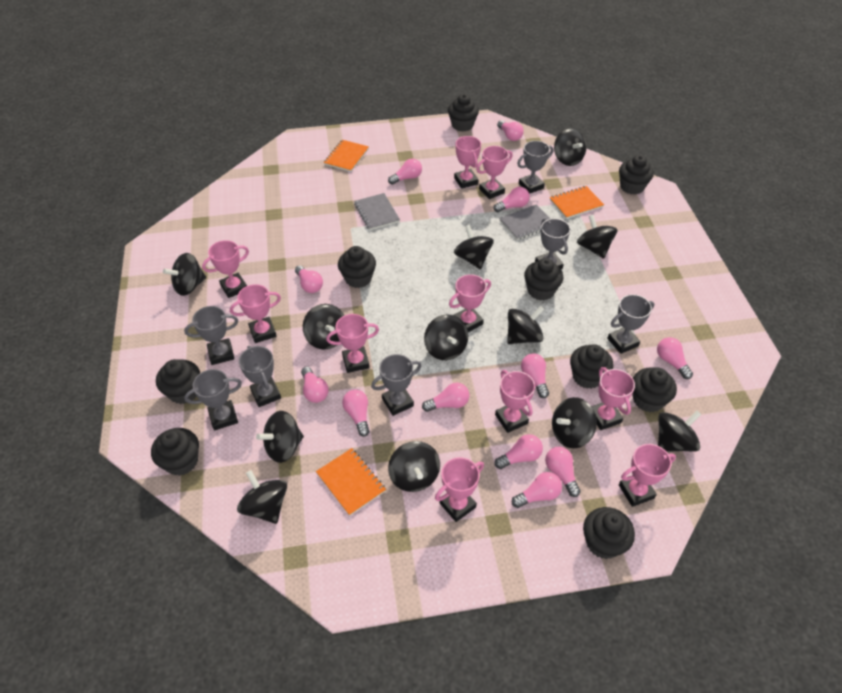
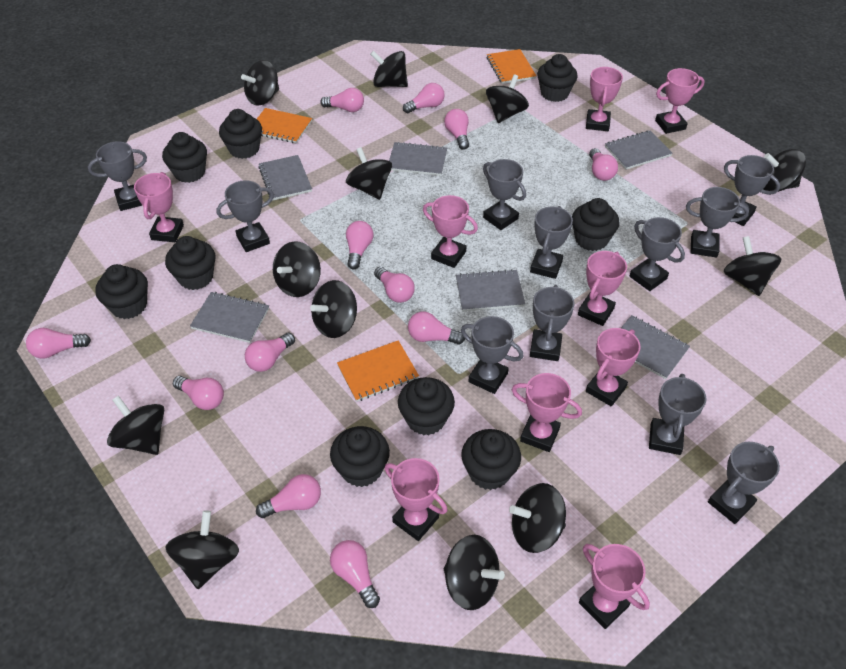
grey notebook: 2 -> 6
grey trophy: 7 -> 11
pink trophy: 10 -> 9

